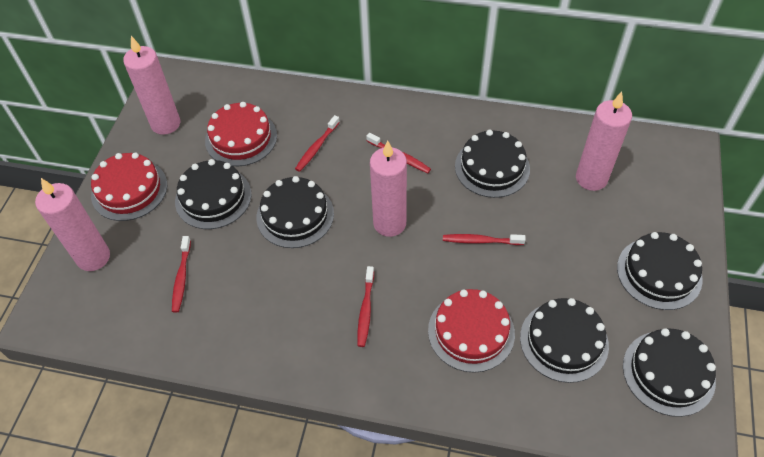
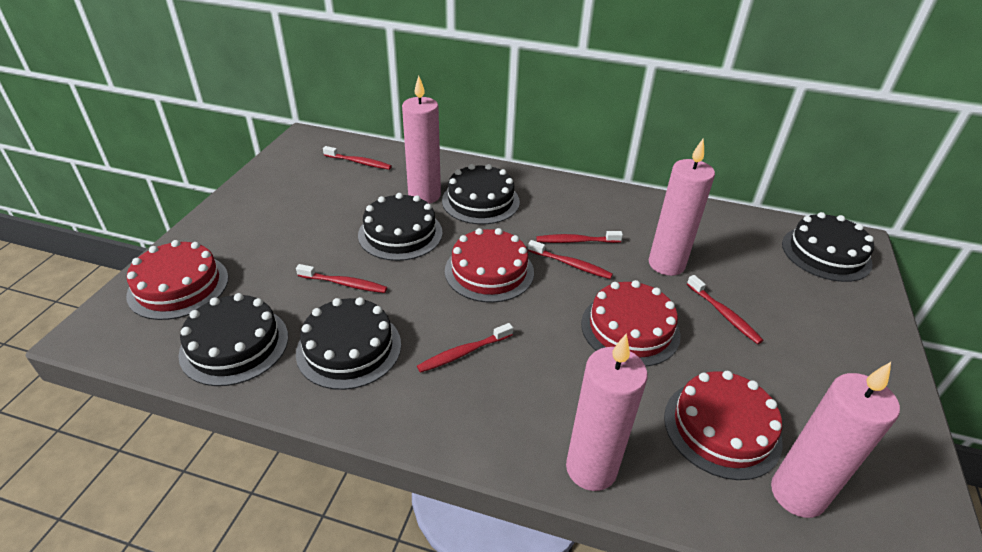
black cake: 6 -> 5
red cake: 3 -> 4
red toothbrush: 5 -> 6

